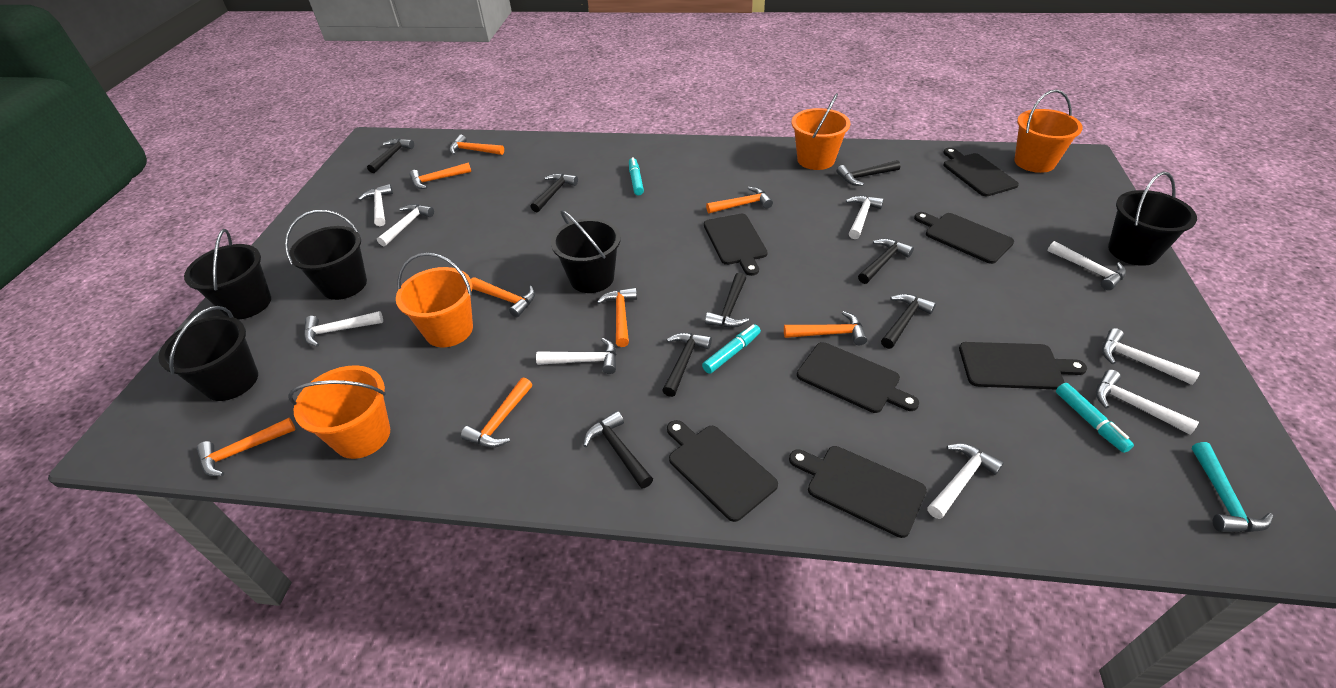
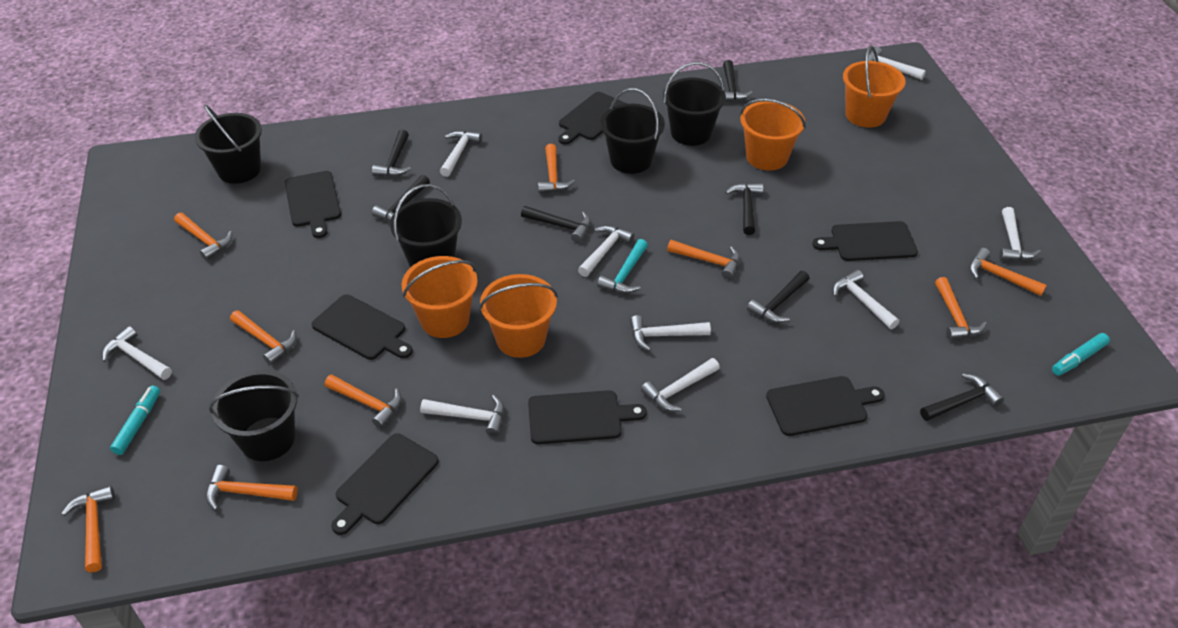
black hammer: 8 -> 7
orange hammer: 8 -> 9
turquoise marker: 3 -> 2

